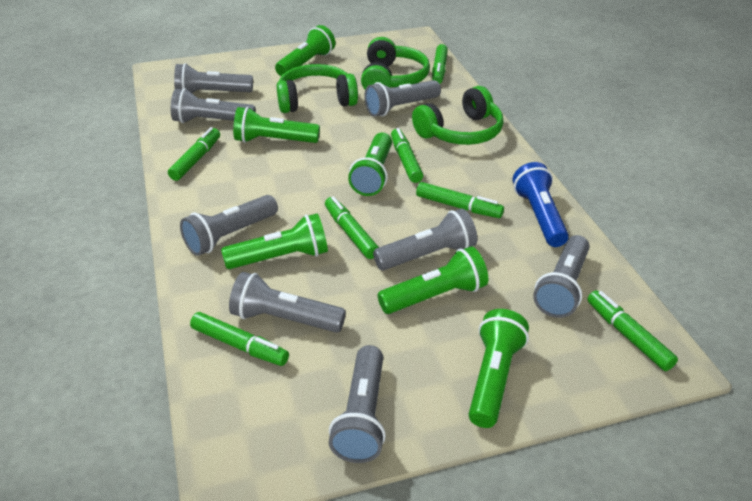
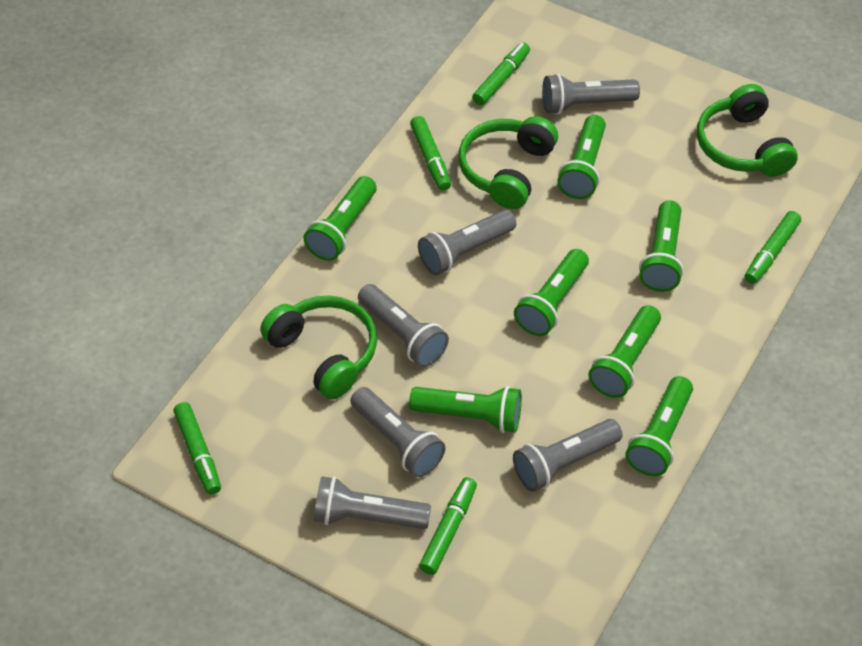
blue flashlight: 1 -> 0
green flashlight: 6 -> 7
green marker: 7 -> 5
grey flashlight: 8 -> 6

